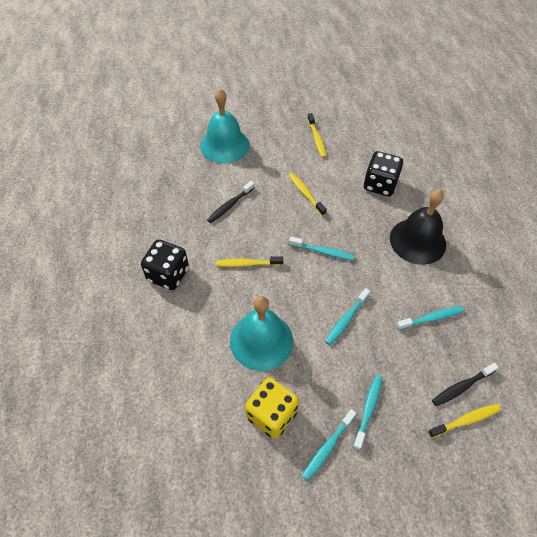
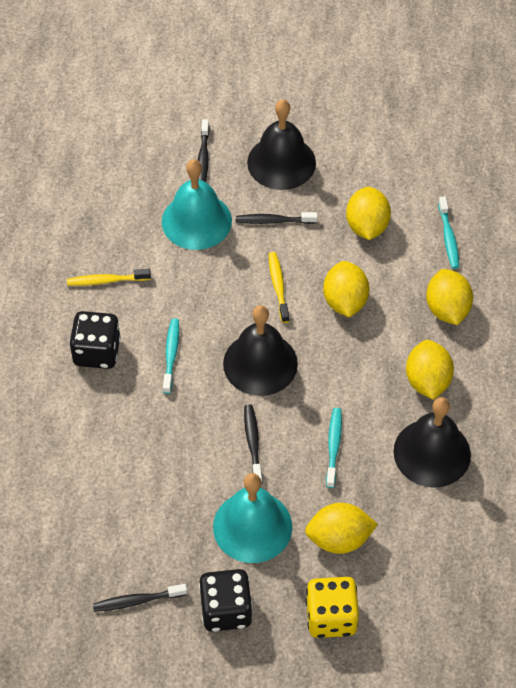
black bell: 1 -> 3
black toothbrush: 2 -> 4
turquoise toothbrush: 5 -> 3
yellow lemon: 0 -> 5
yellow toothbrush: 4 -> 2

